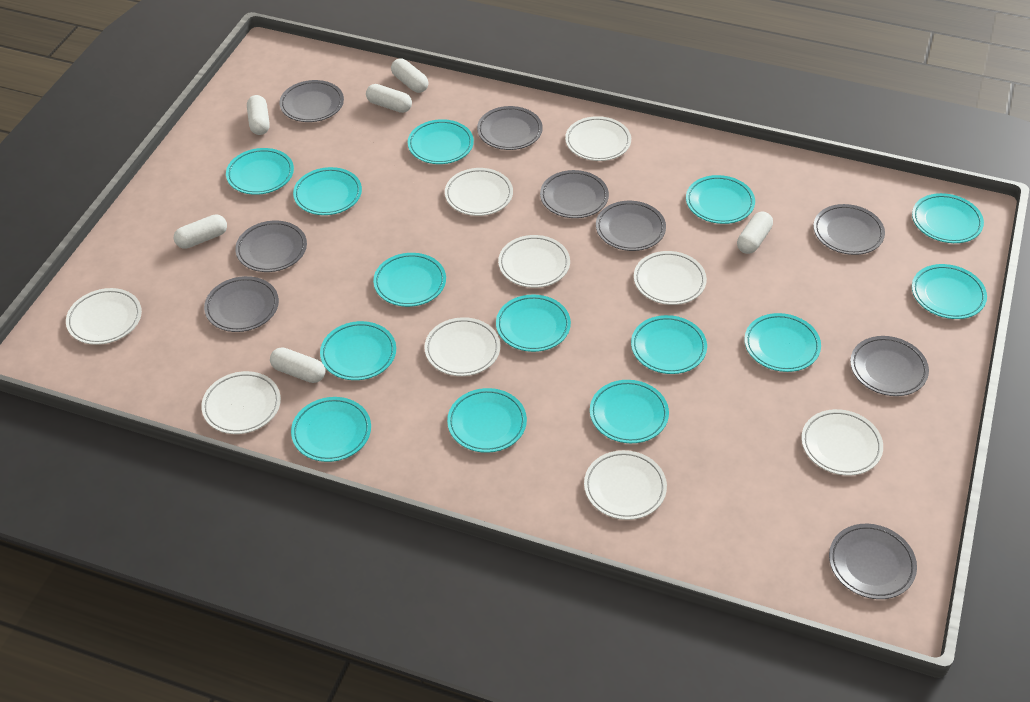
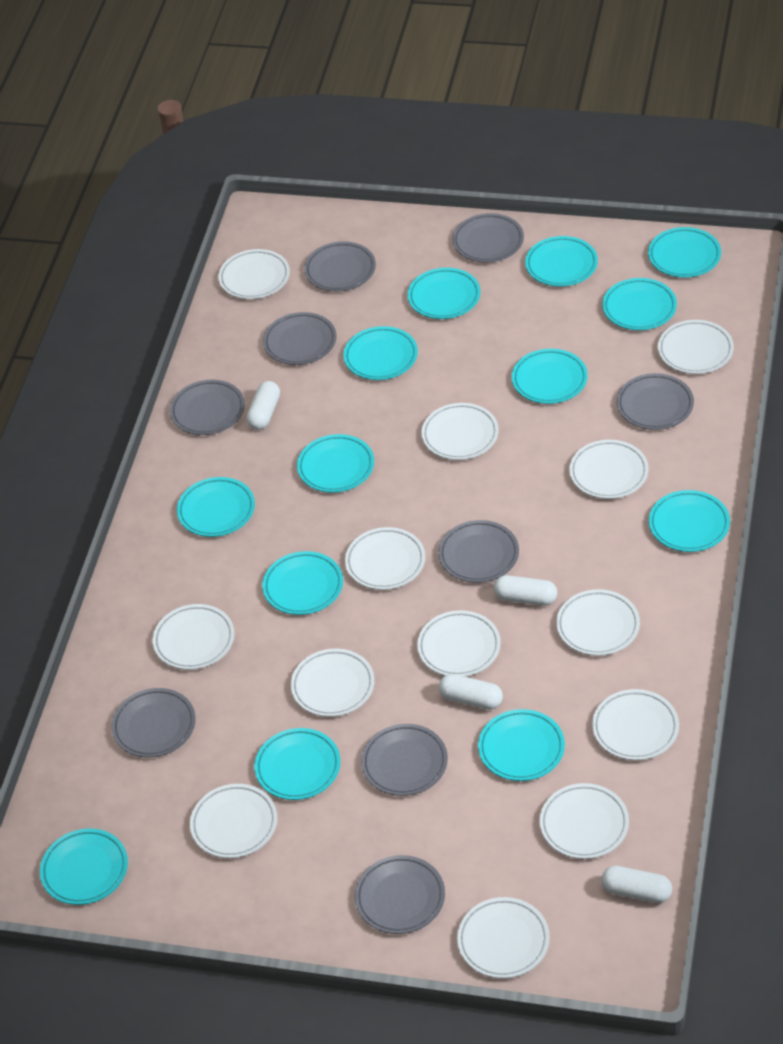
turquoise plate: 14 -> 13
white capsule: 6 -> 4
white plate: 9 -> 13

